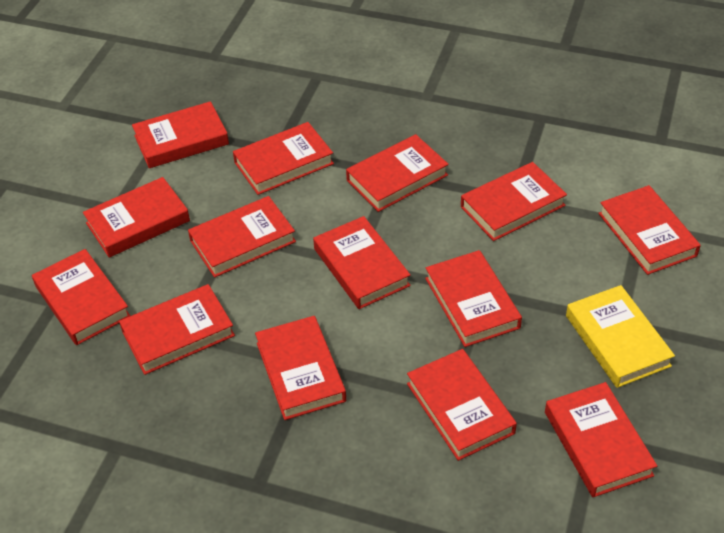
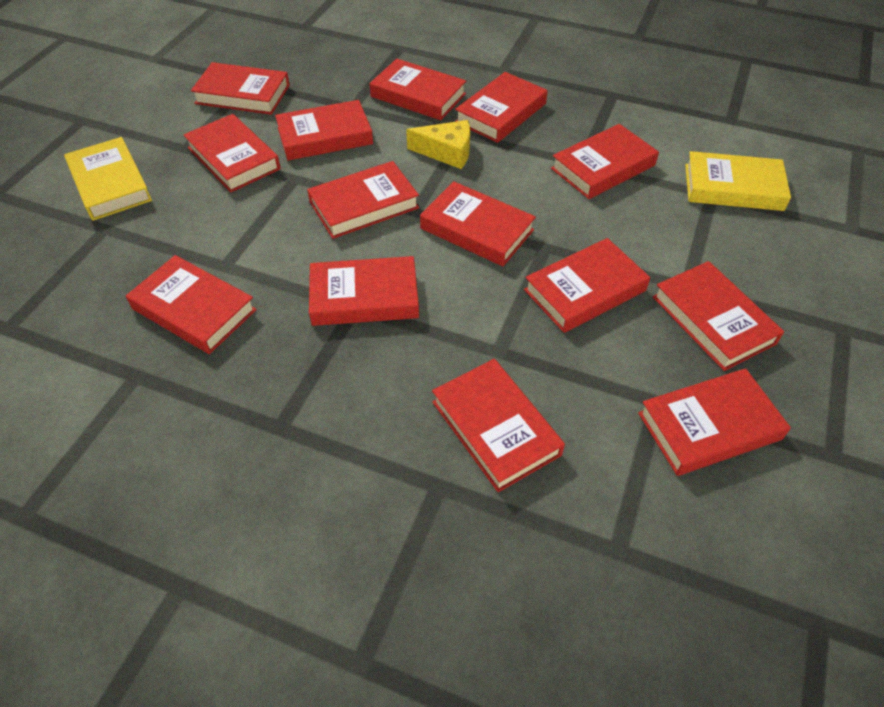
yellow book: 1 -> 2
yellow cheese: 0 -> 1

